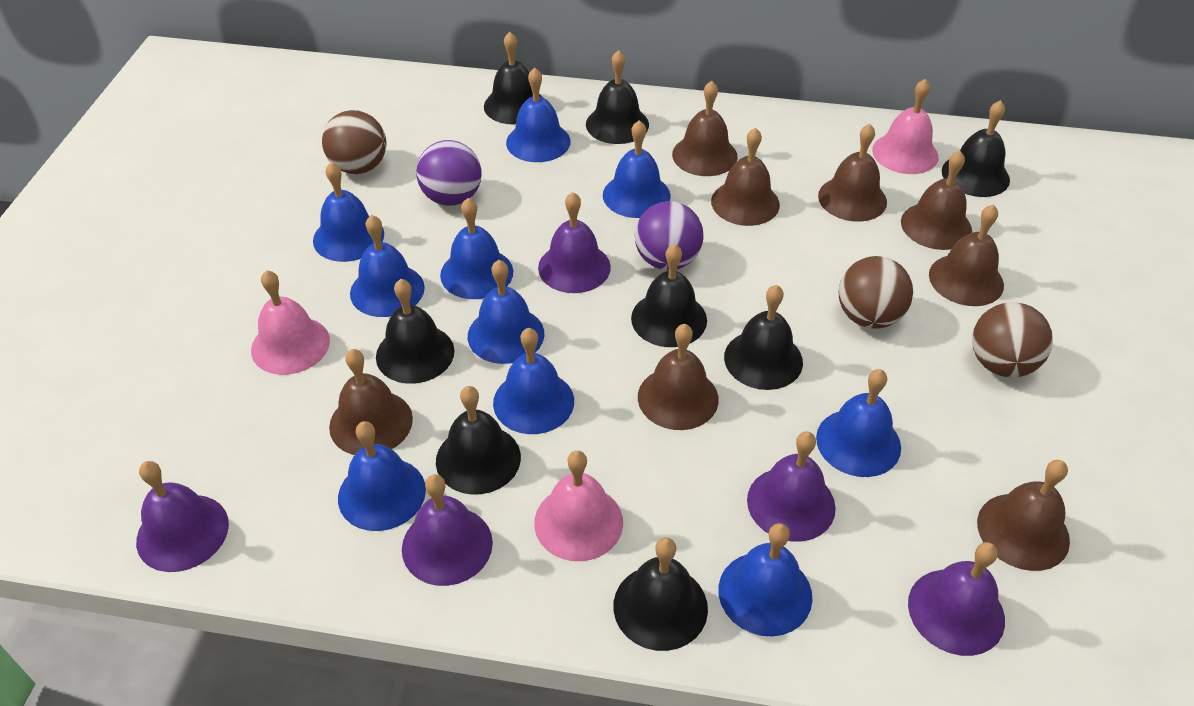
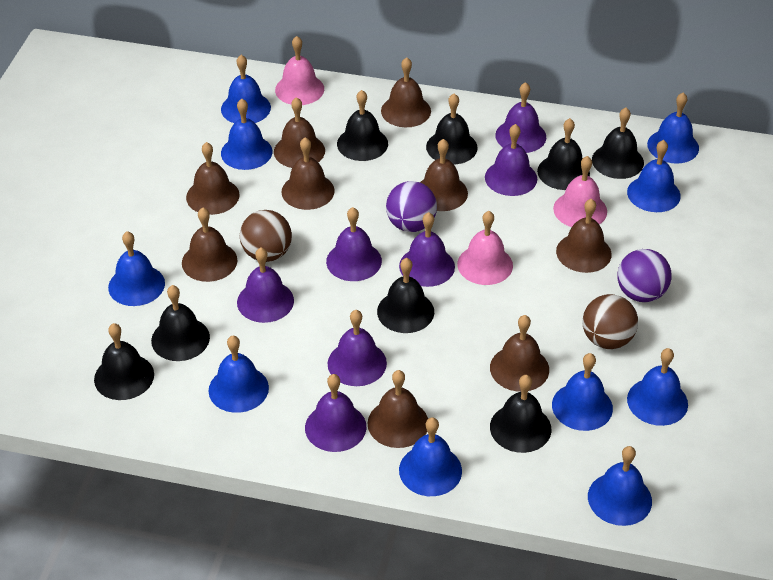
brown ball: 3 -> 2
brown bell: 8 -> 9
purple bell: 5 -> 7

